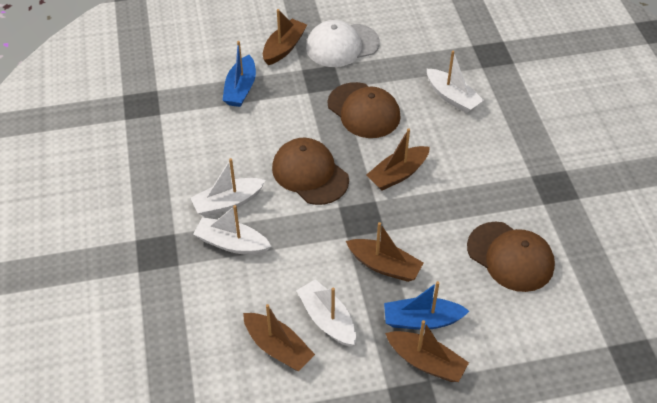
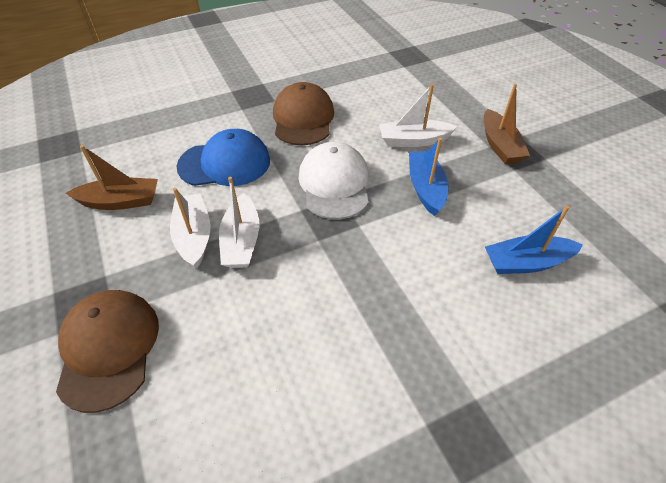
blue cap: 0 -> 1
brown boat: 5 -> 2
brown cap: 3 -> 2
white boat: 4 -> 3

